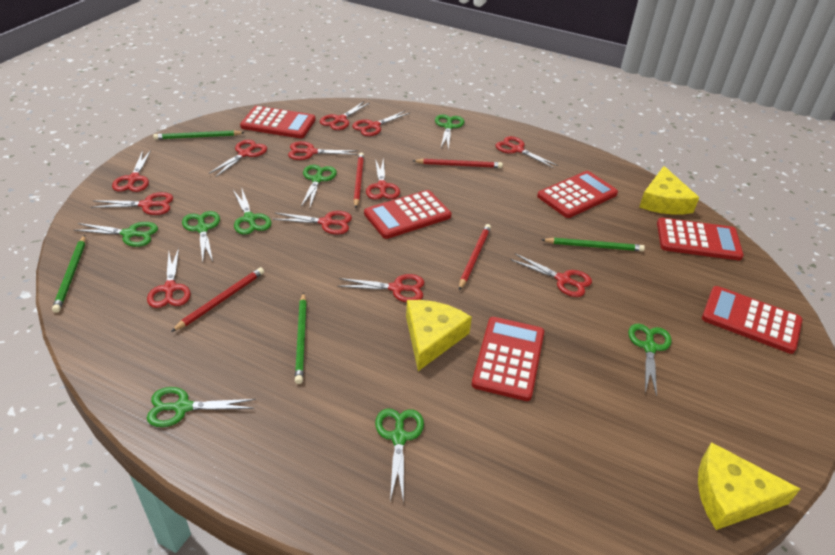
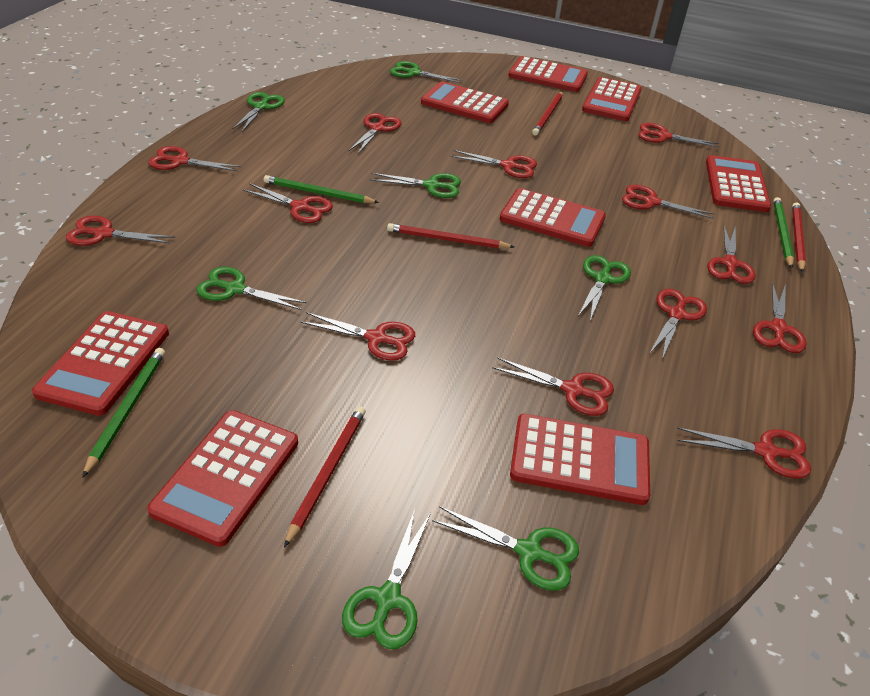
green pencil: 4 -> 3
green scissors: 8 -> 7
red calculator: 6 -> 8
red scissors: 12 -> 13
yellow cheese: 3 -> 0

